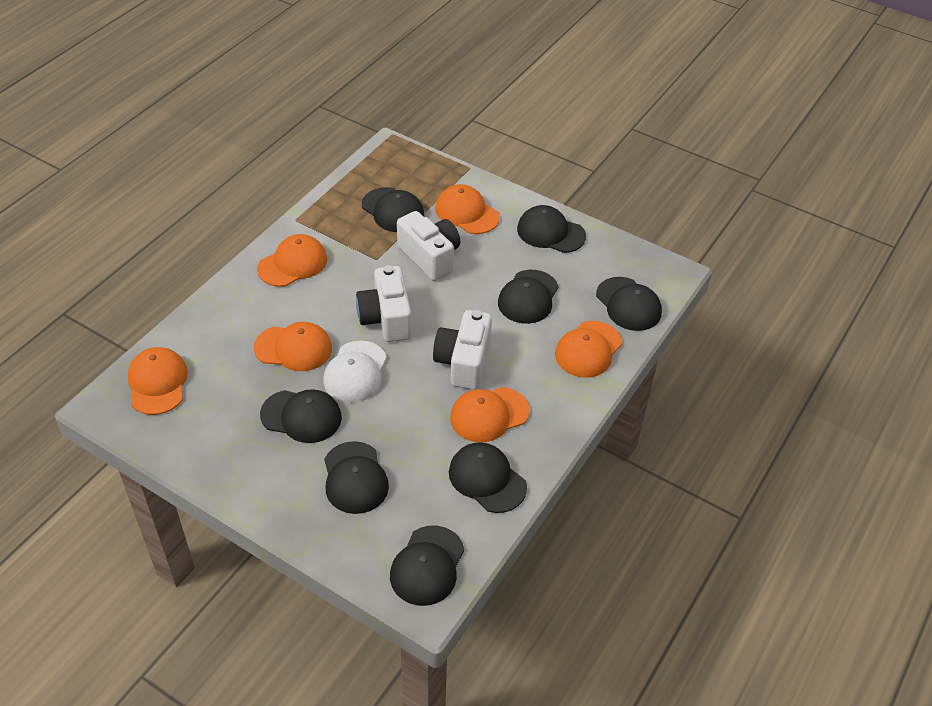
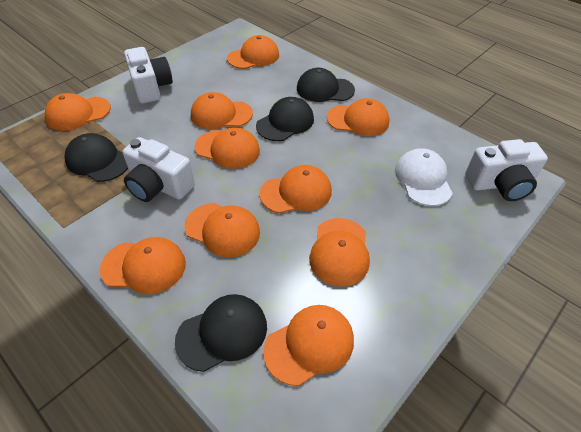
black cap: 8 -> 4
orange cap: 6 -> 10

